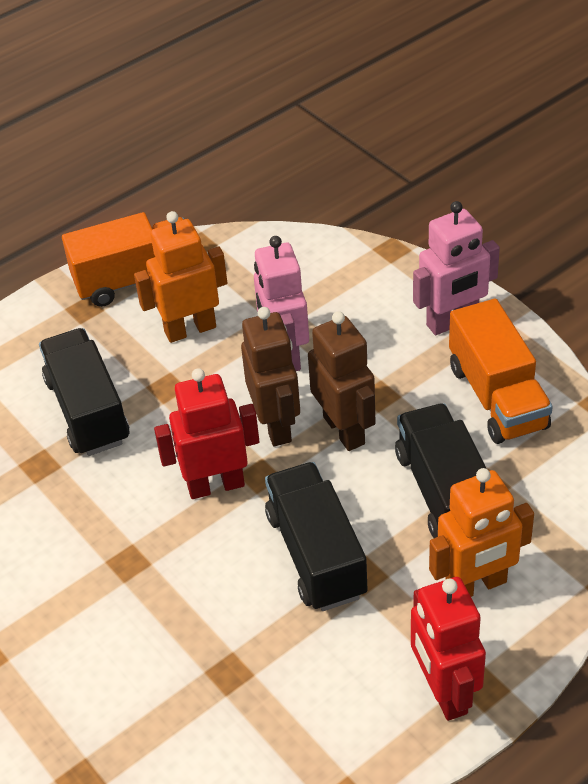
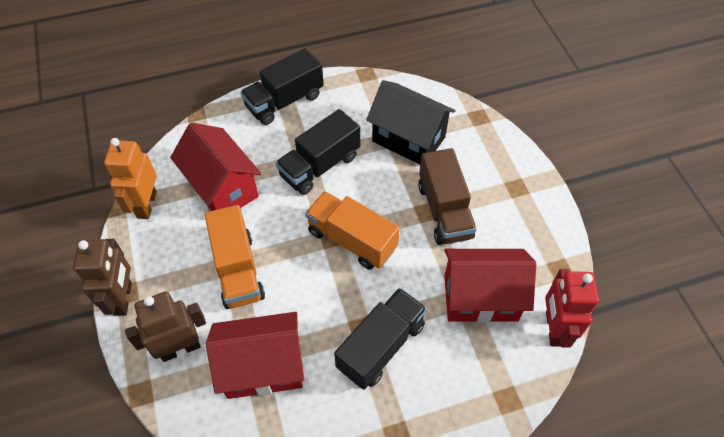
black house: 0 -> 1
brown truck: 0 -> 1
orange robot: 2 -> 1
pink robot: 2 -> 0
red house: 0 -> 3
red robot: 2 -> 1

